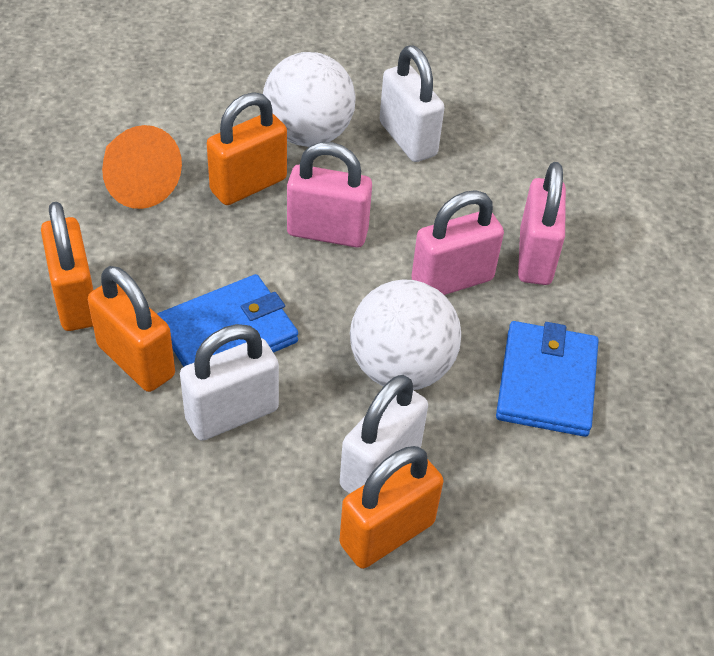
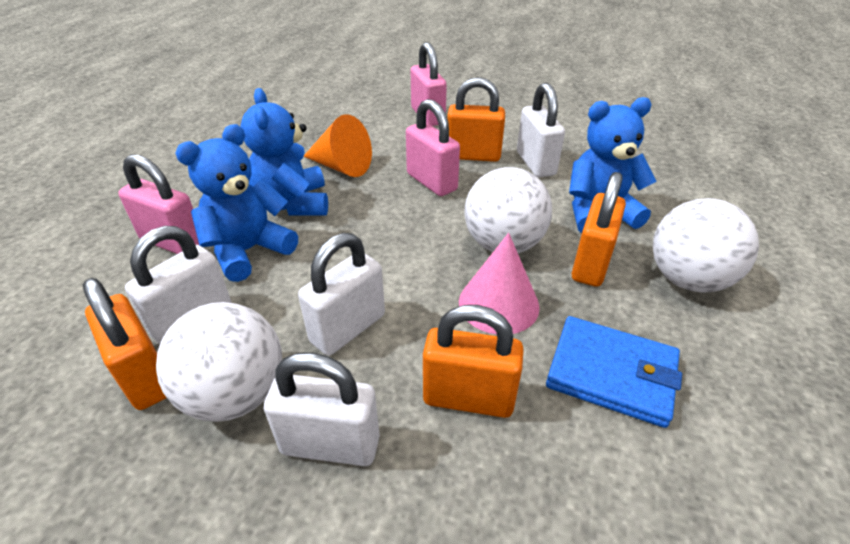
blue teddy bear: 0 -> 3
blue wallet: 2 -> 1
pink cone: 0 -> 1
white ball: 2 -> 3
white padlock: 3 -> 4

